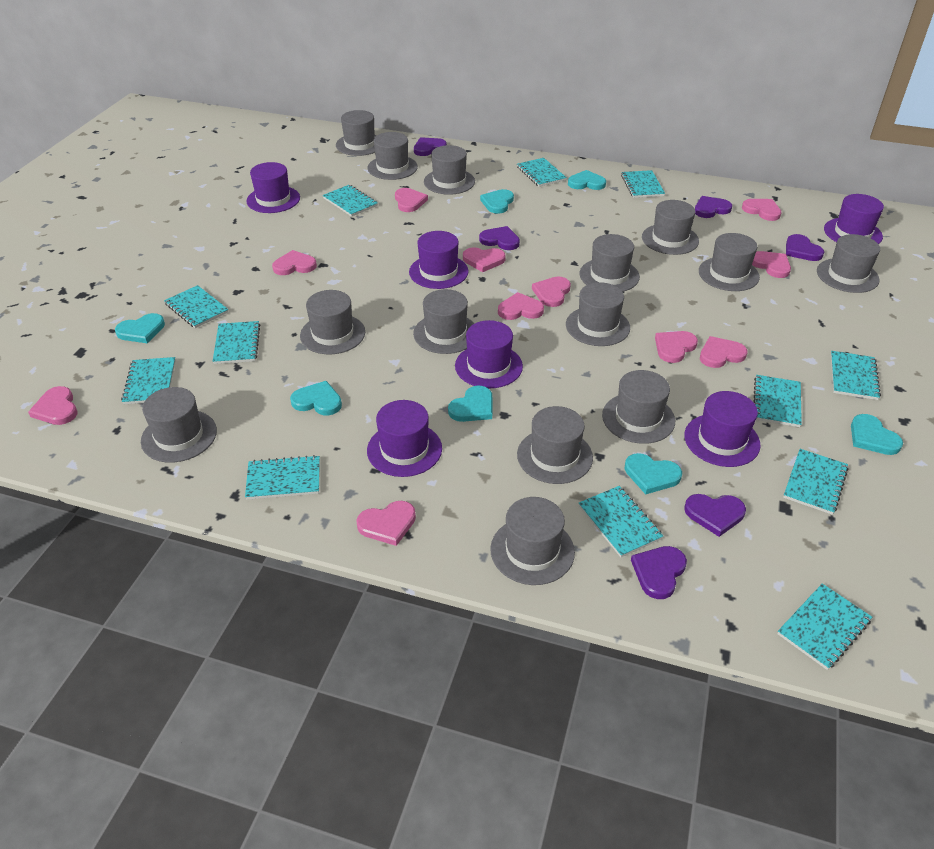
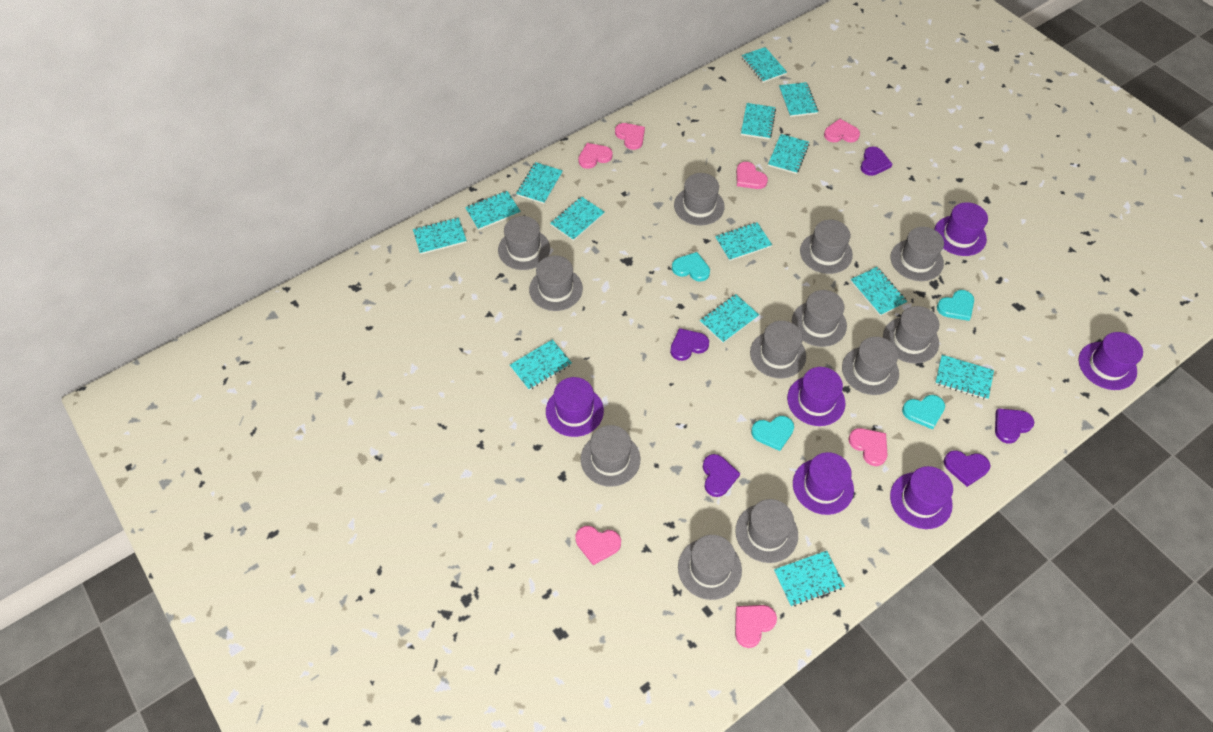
grey hat: 14 -> 12
pink heart: 11 -> 7
purple heart: 6 -> 5
turquoise heart: 7 -> 4
turquoise notebook: 12 -> 14

